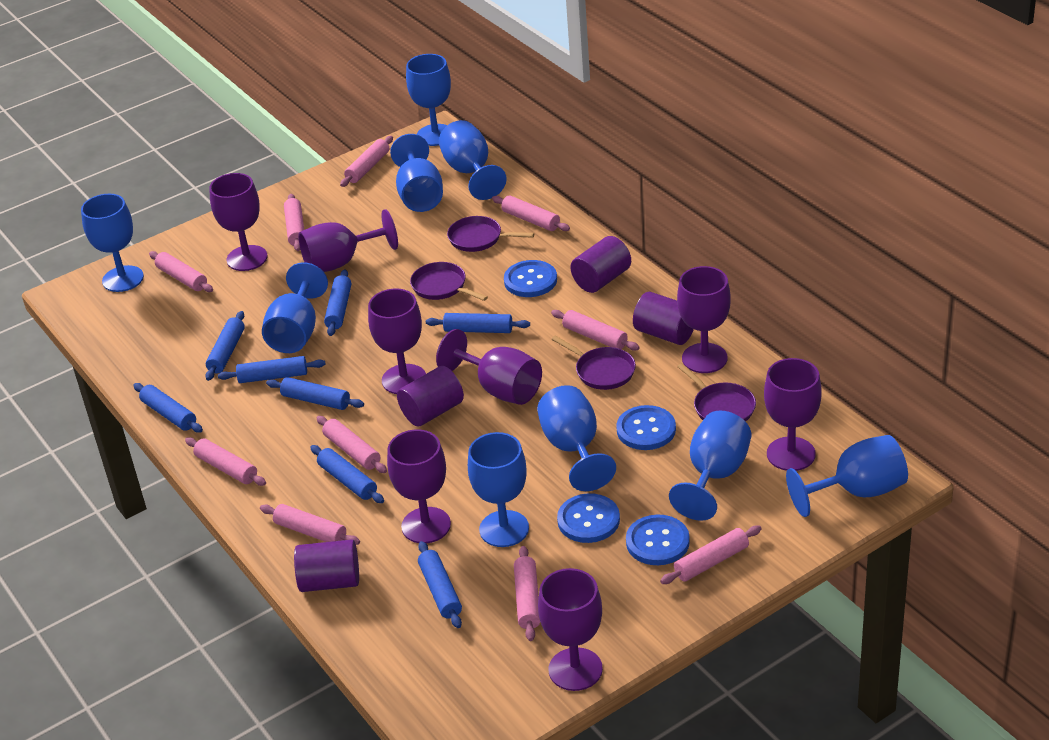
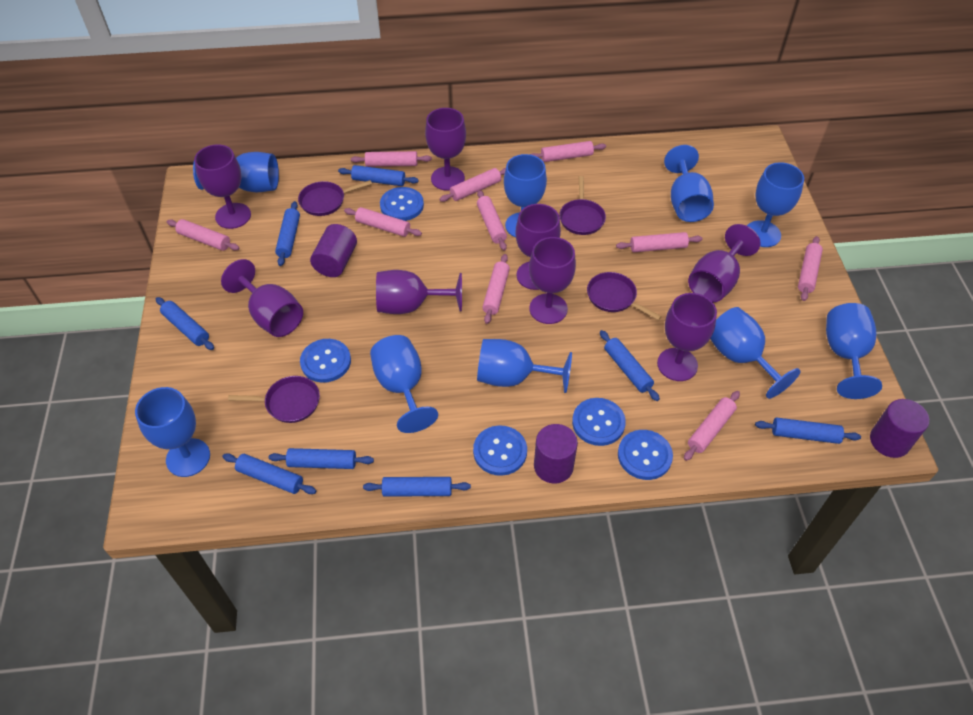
blue button: 4 -> 5
purple cylinder: 4 -> 3

